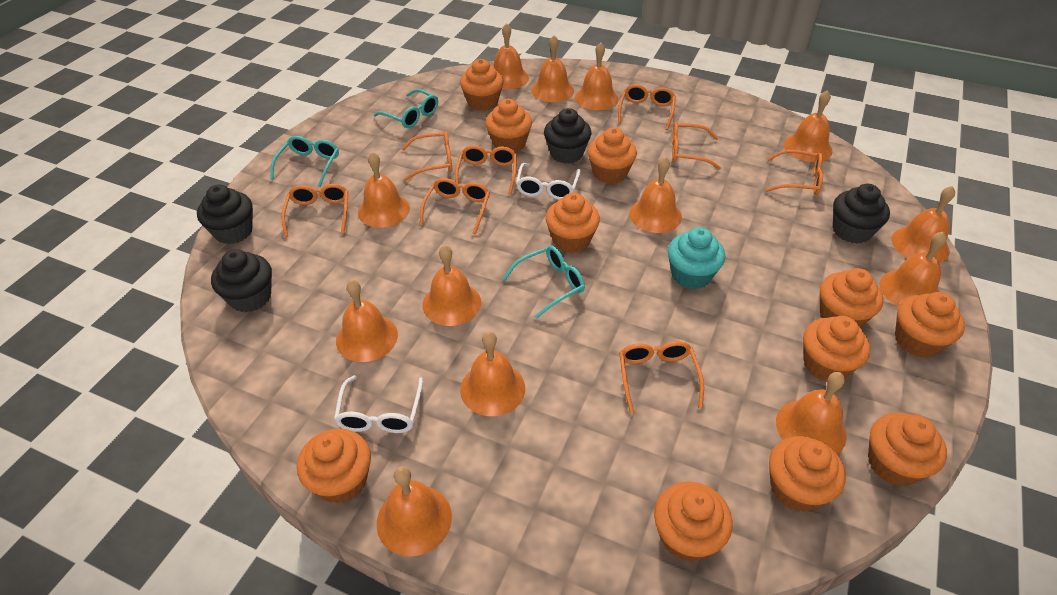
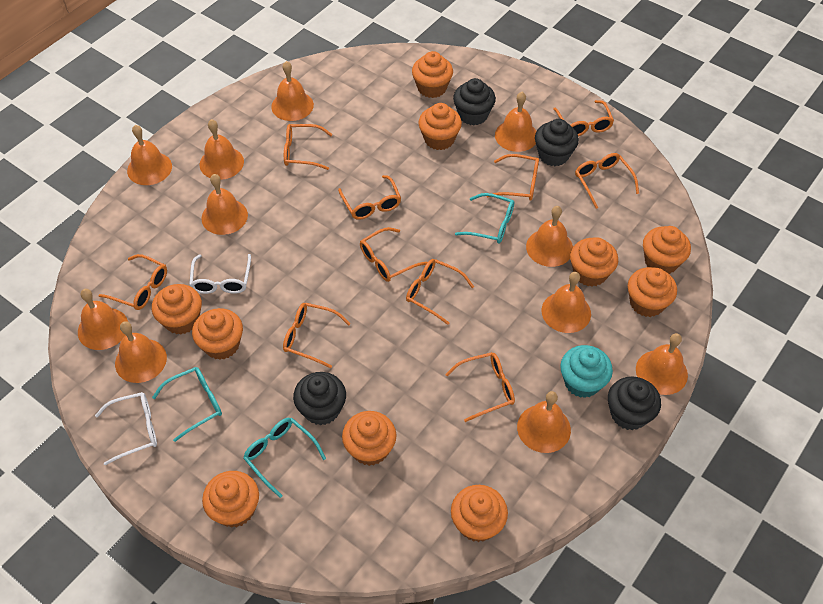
orange bell: 13 -> 11
orange cupcake: 11 -> 10
orange glasses: 8 -> 10

